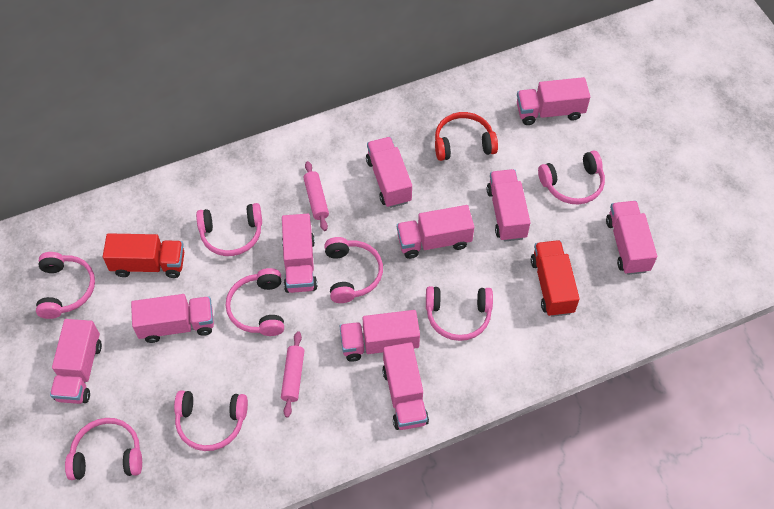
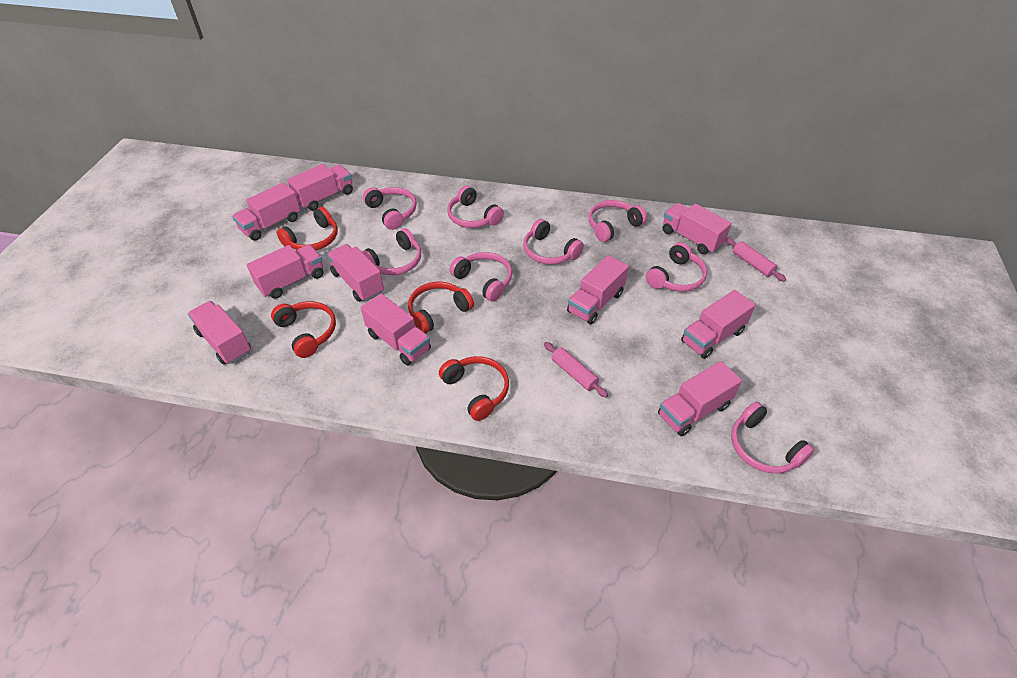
red headphones: 1 -> 4
red truck: 2 -> 0

